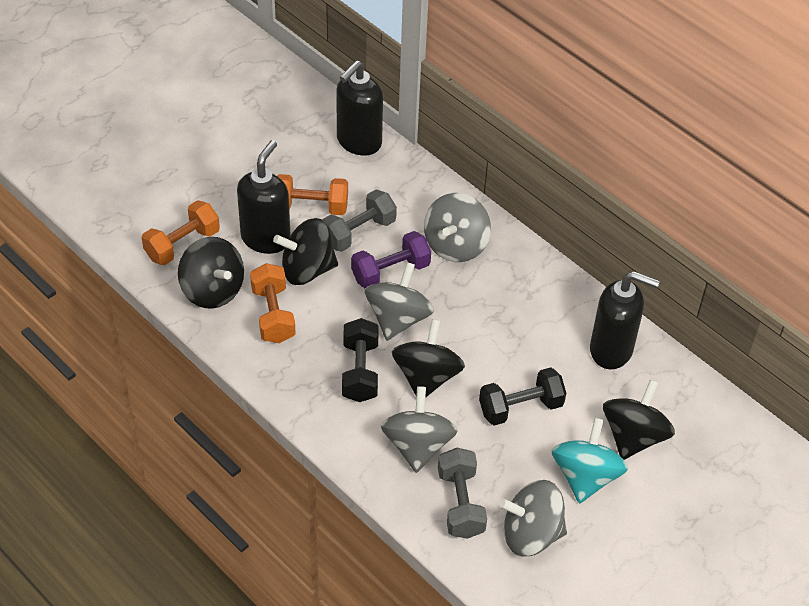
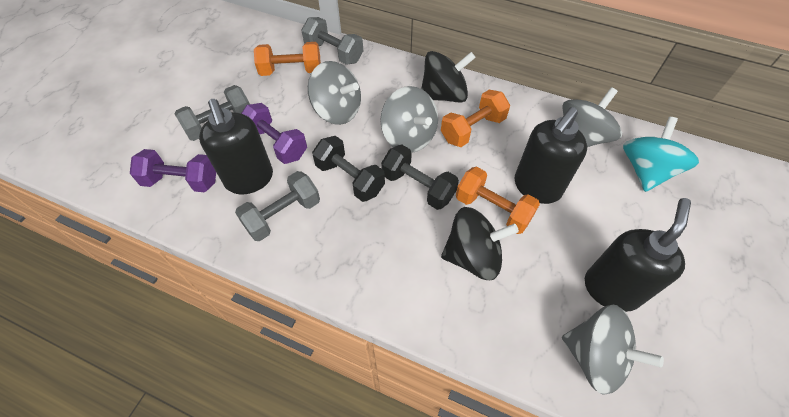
black spinning top: 4 -> 2
grey dumbbell: 2 -> 3
purple dumbbell: 1 -> 2

